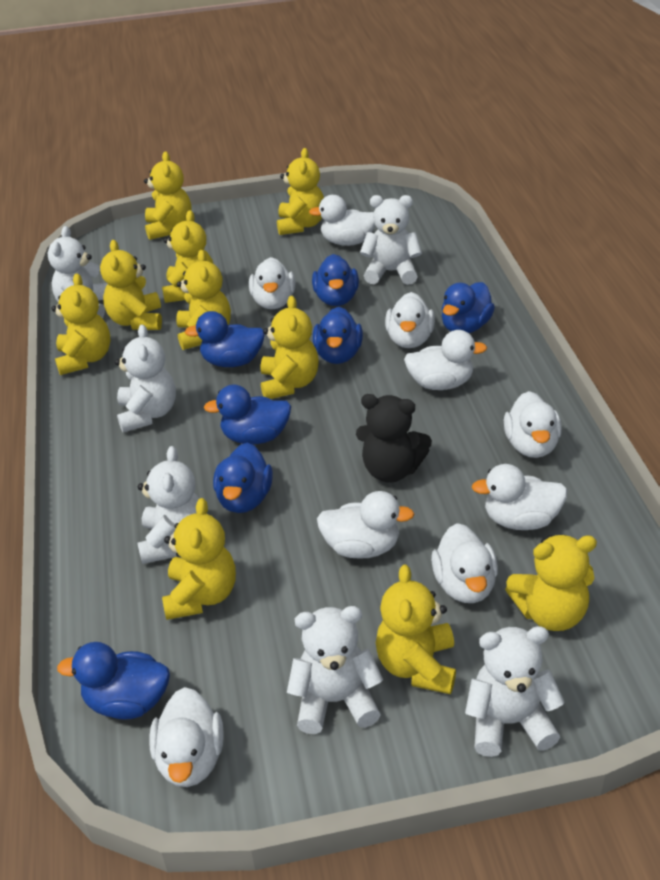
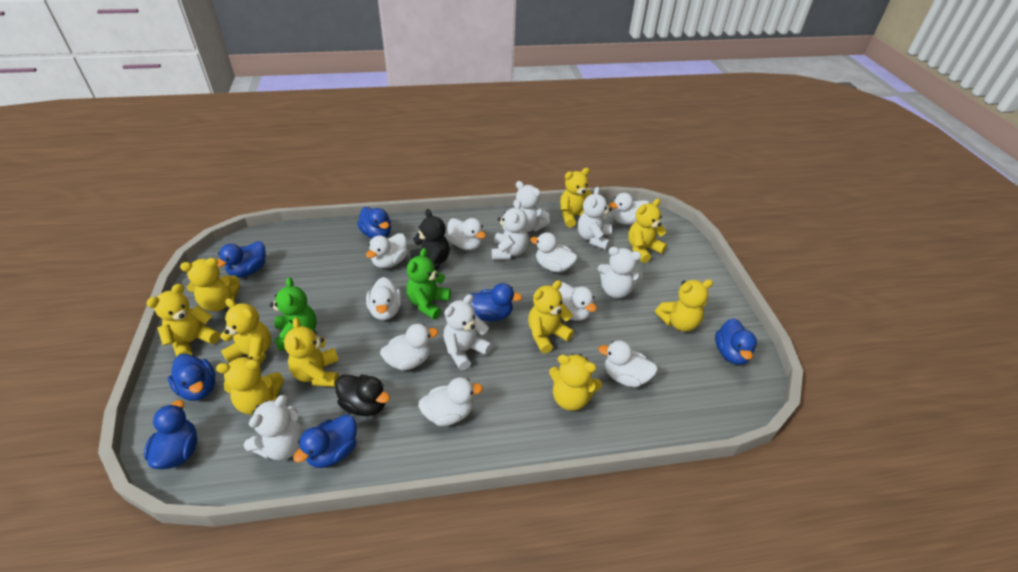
black duck: 0 -> 1
green teddy bear: 0 -> 2

